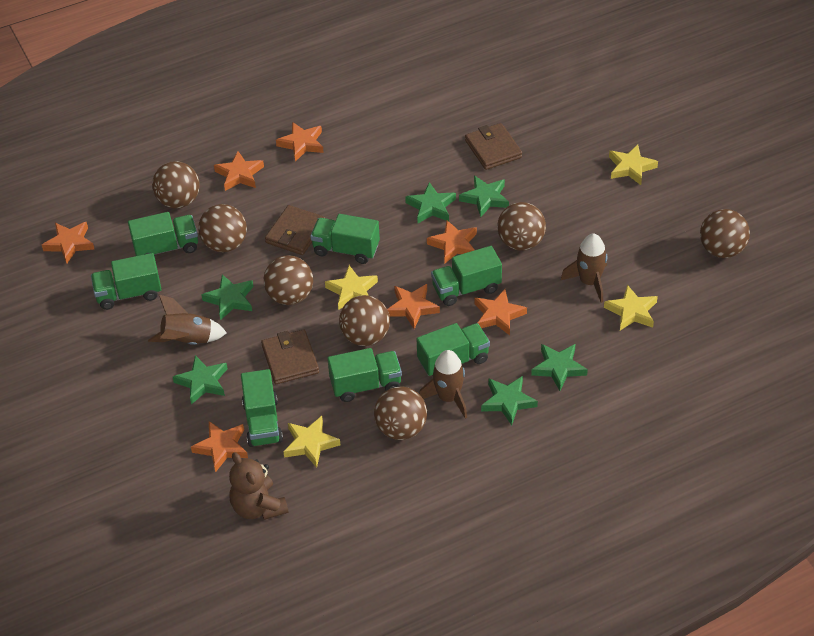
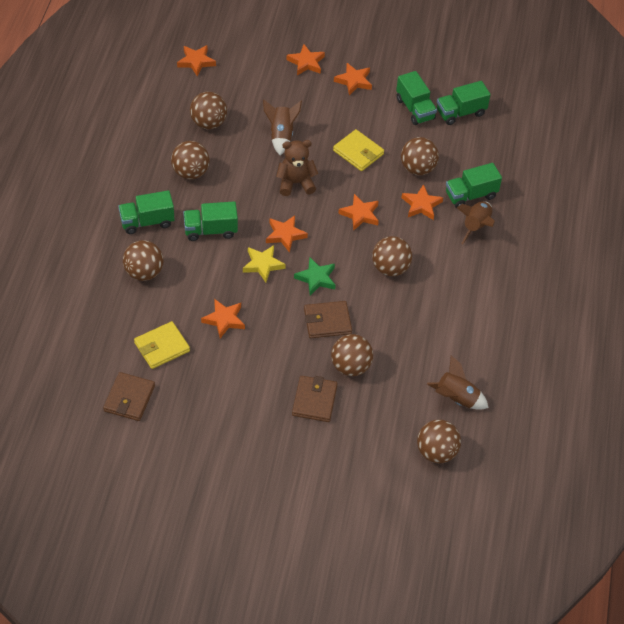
green star: 6 -> 1
green truck: 7 -> 5
yellow star: 4 -> 1
yellow wallet: 0 -> 2

